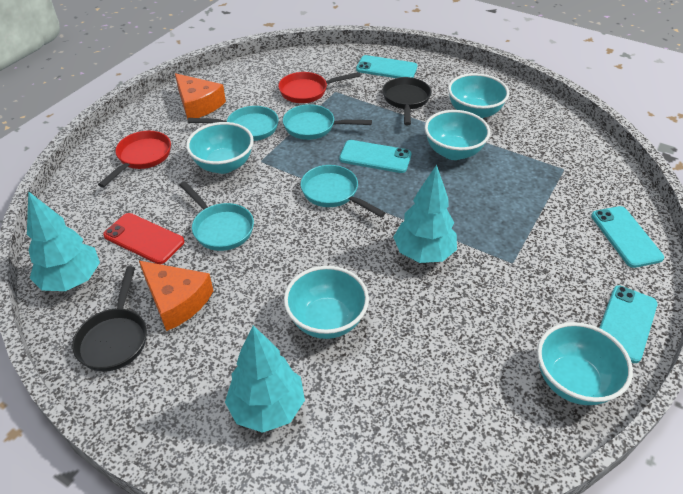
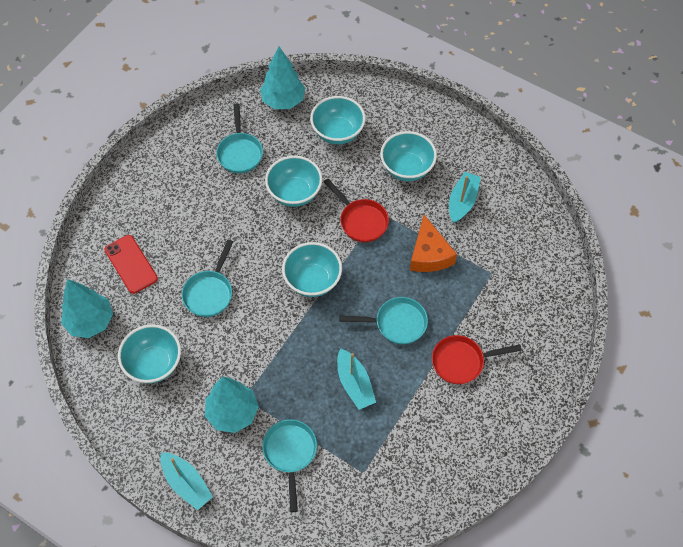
black pan: 2 -> 0
orange cheese: 2 -> 1
turquoise boat: 0 -> 3
turquoise phone: 4 -> 0

